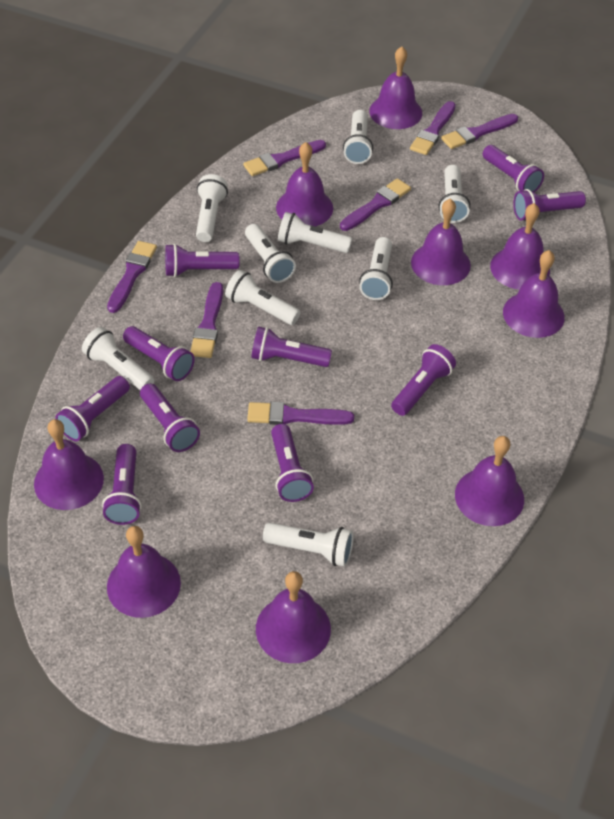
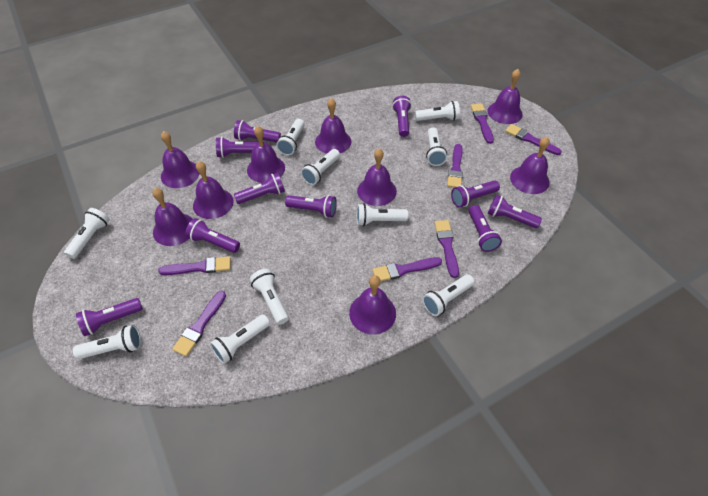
white flashlight: 9 -> 10

